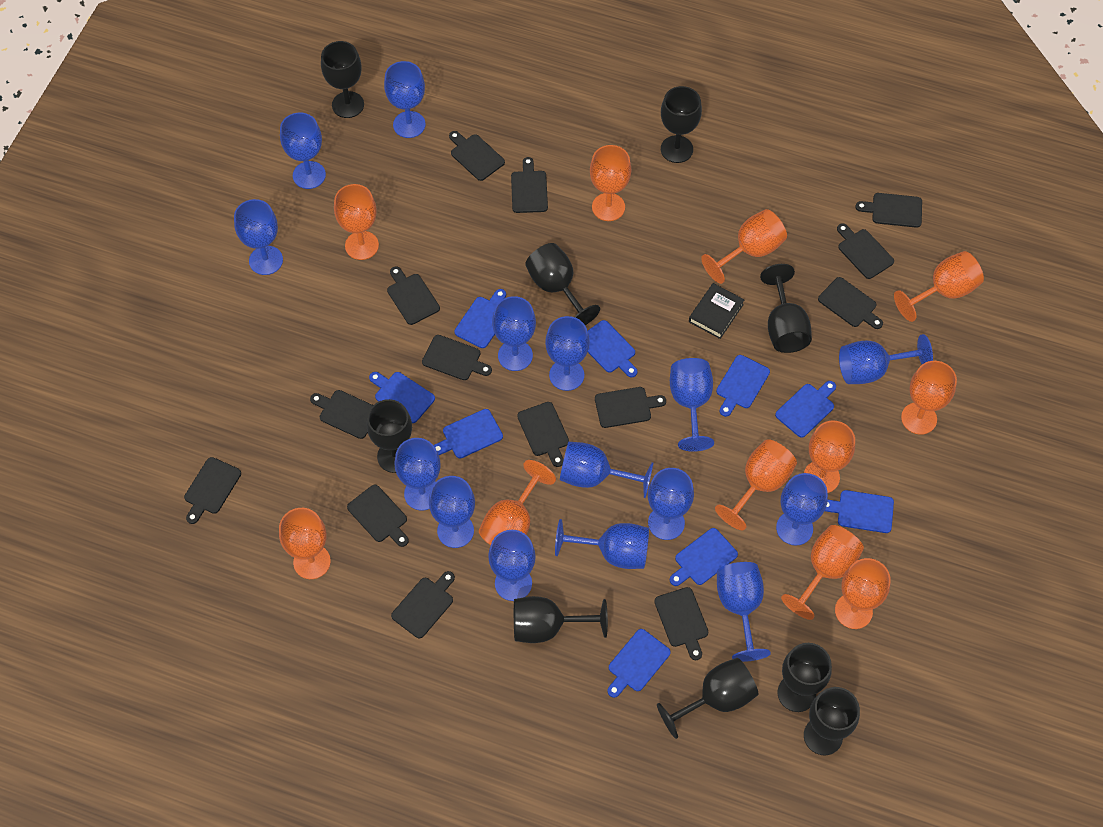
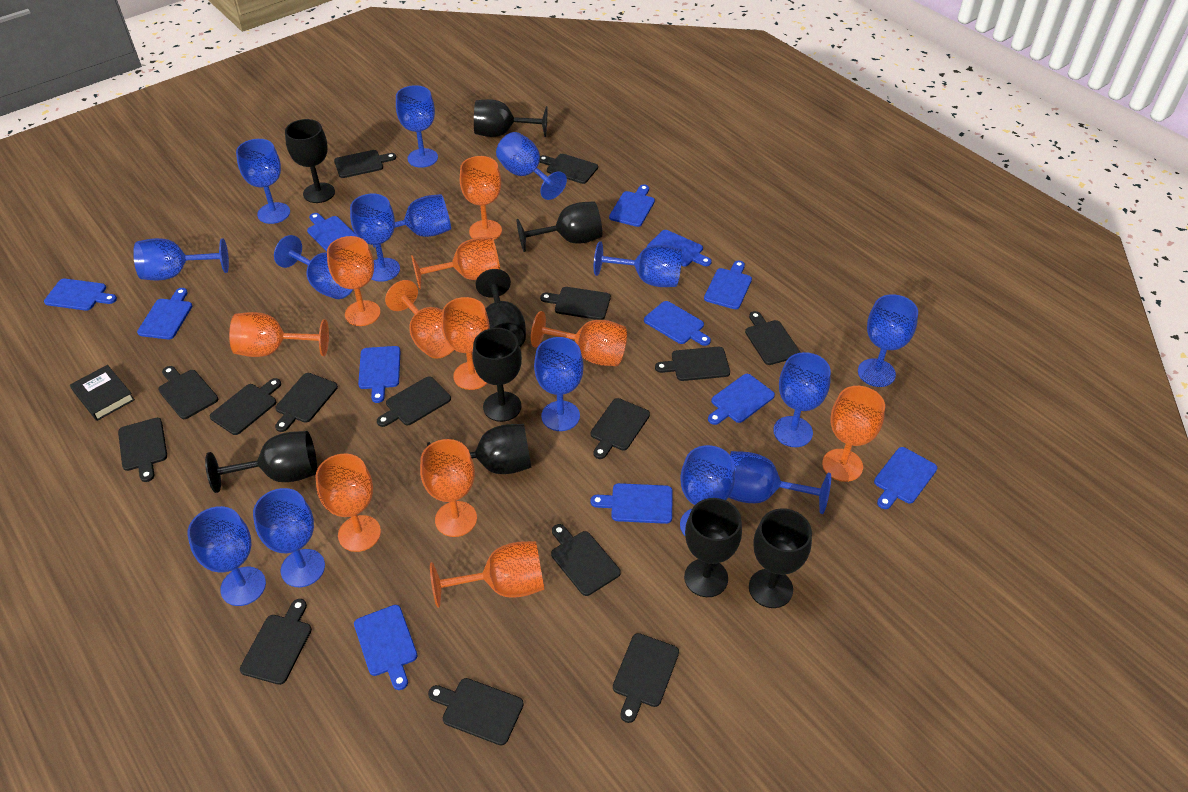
black cutting board: 14 -> 15
blue cutting board: 9 -> 12

